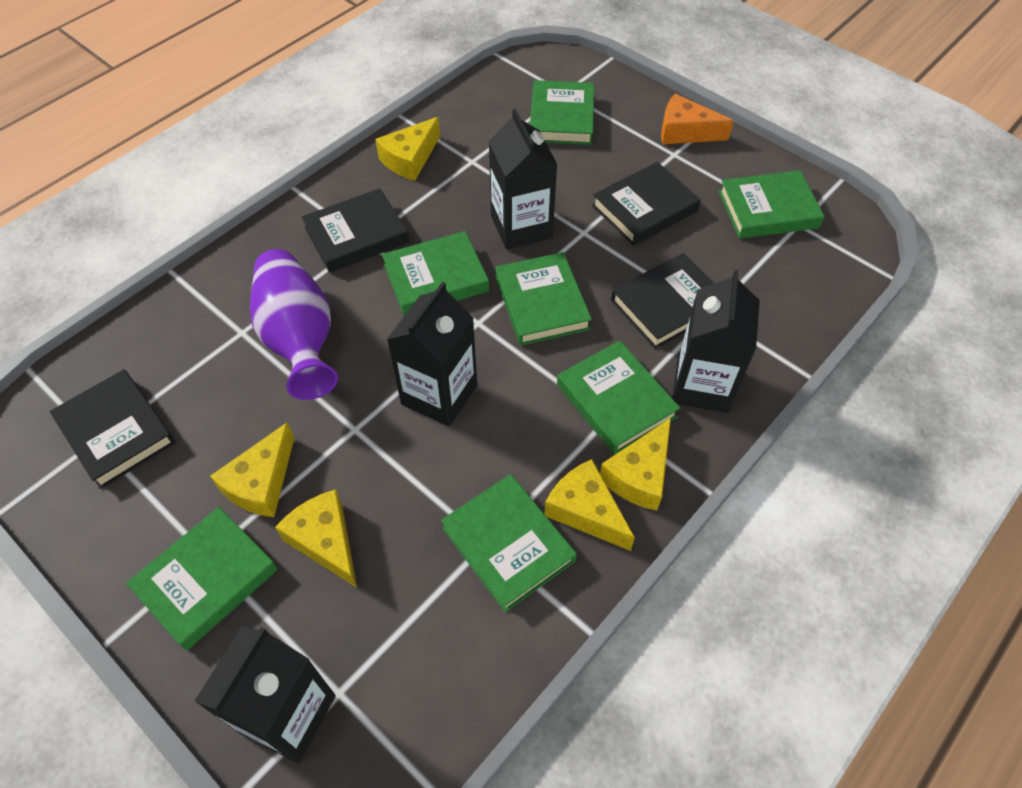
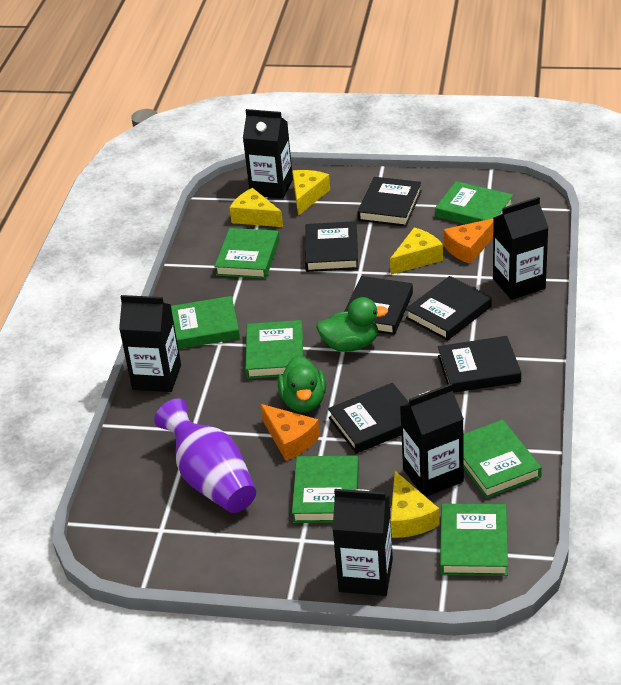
black book: 4 -> 6
black carton: 4 -> 5
green duck: 0 -> 2
orange cheese: 1 -> 2
yellow cheese: 5 -> 4

